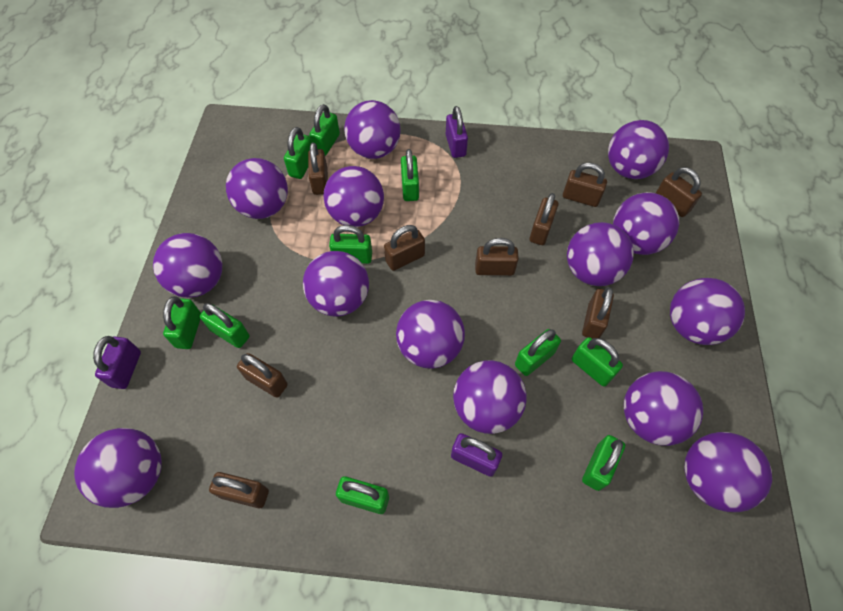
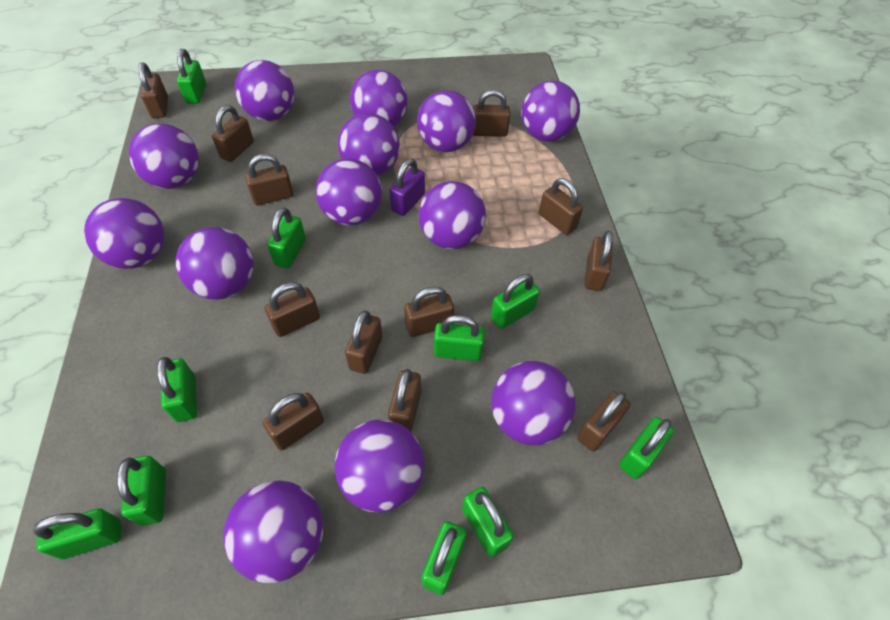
brown padlock: 9 -> 12
purple ball: 14 -> 13
purple padlock: 3 -> 1

